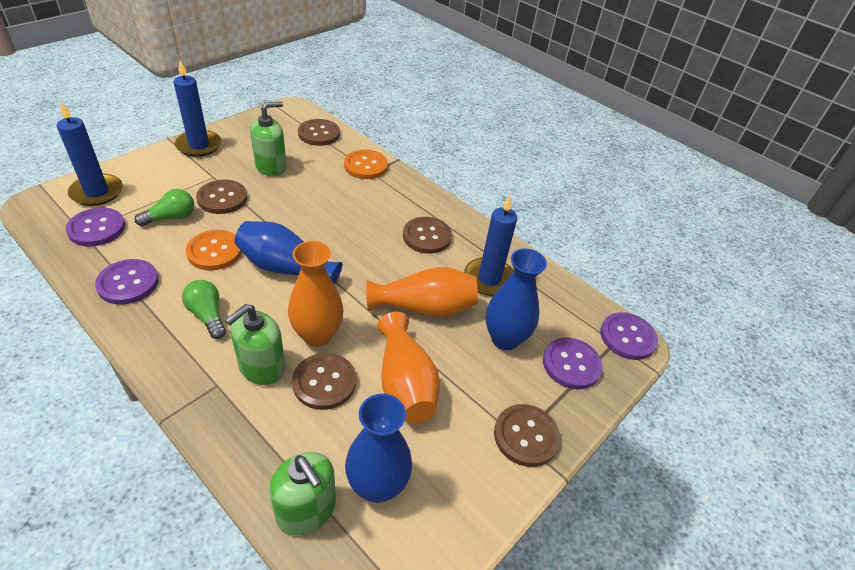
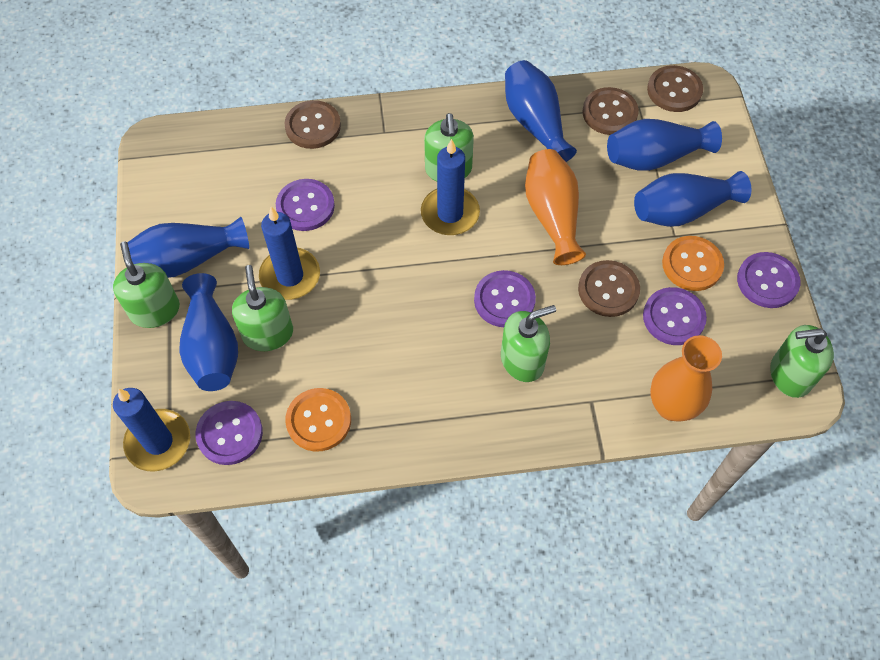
blue vase: 3 -> 5
brown button: 5 -> 4
green light bulb: 2 -> 0
green soap dispenser: 3 -> 5
orange vase: 3 -> 2
purple button: 4 -> 5

